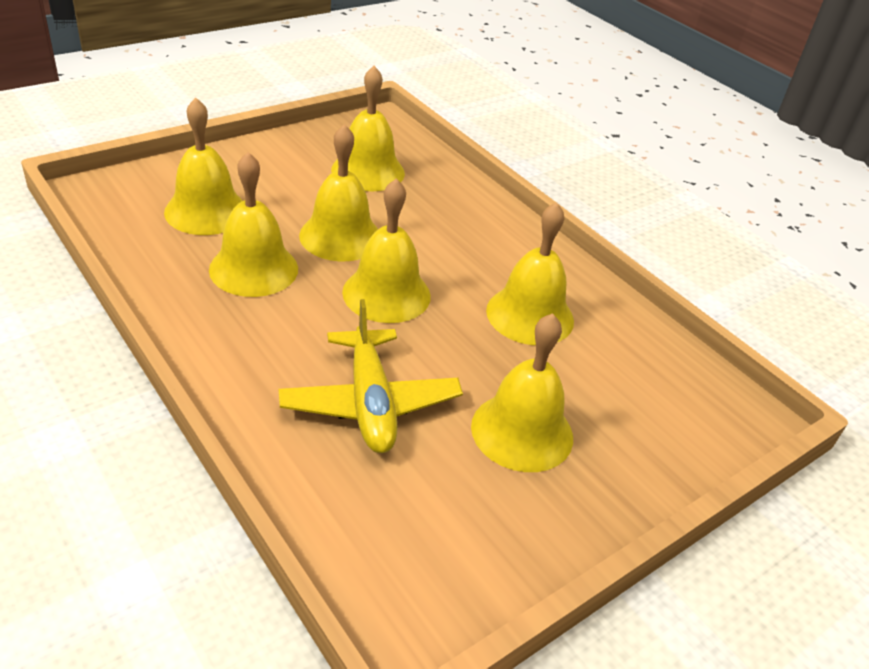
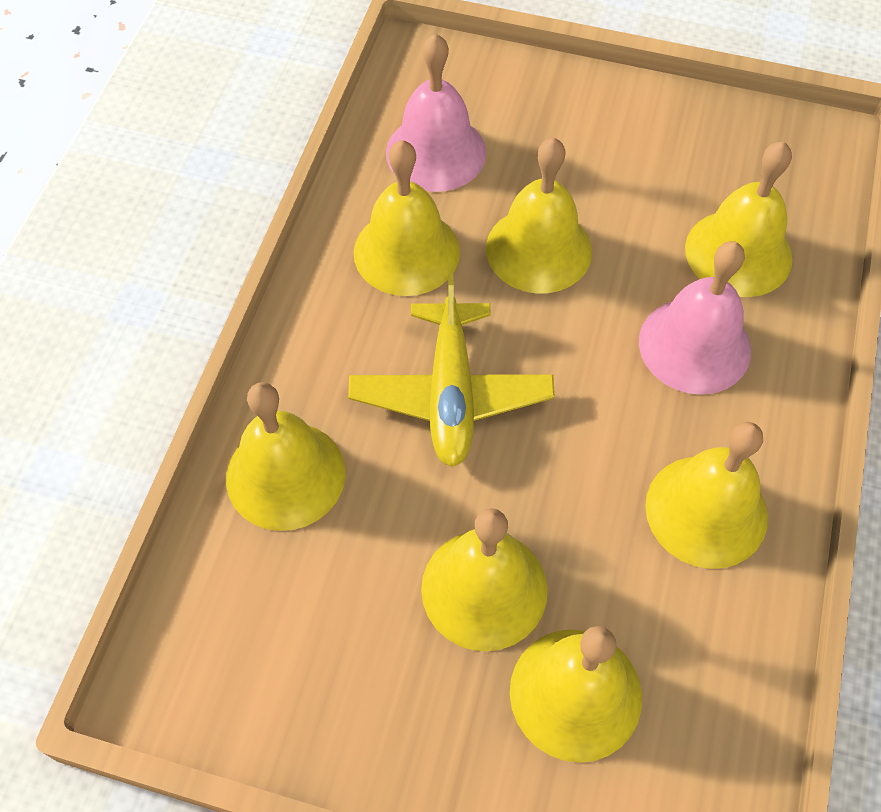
pink bell: 0 -> 2

